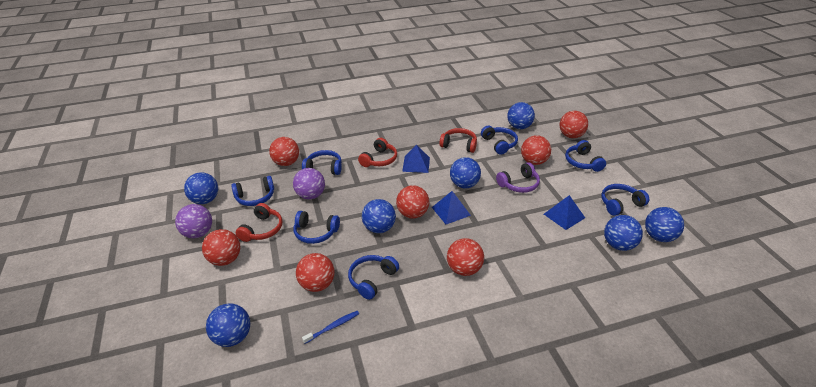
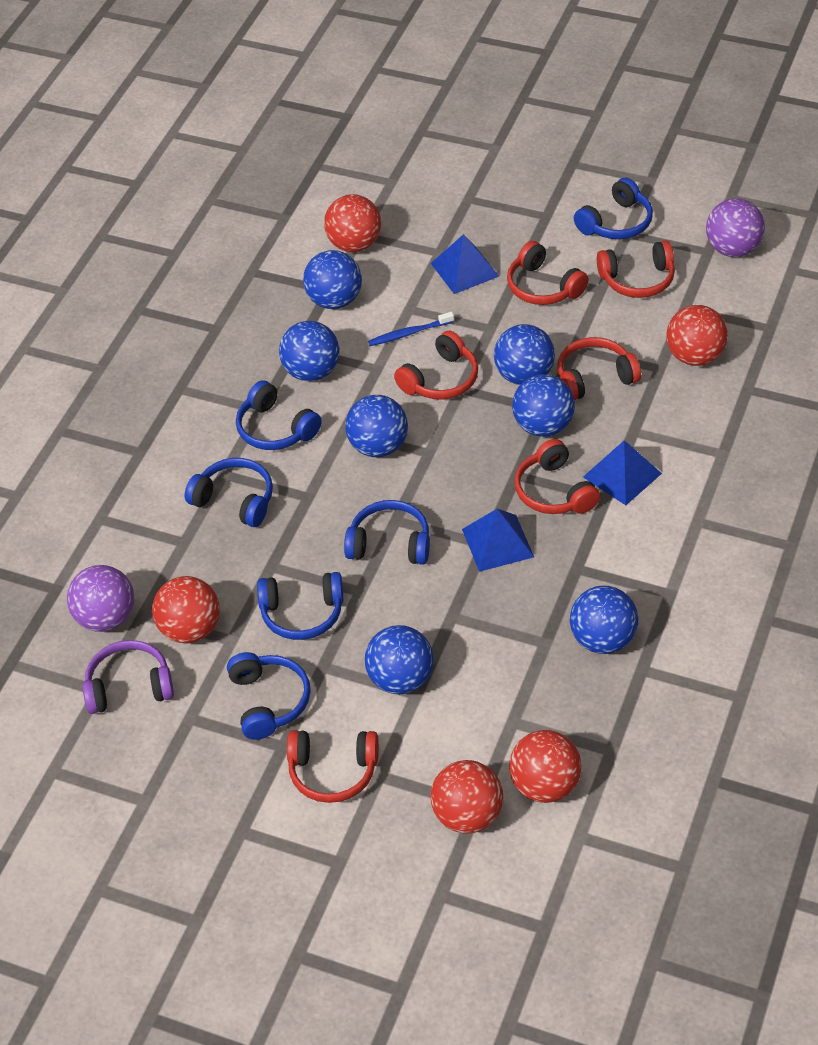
blue headphones: 7 -> 6
red ball: 7 -> 5
red headphones: 3 -> 6

